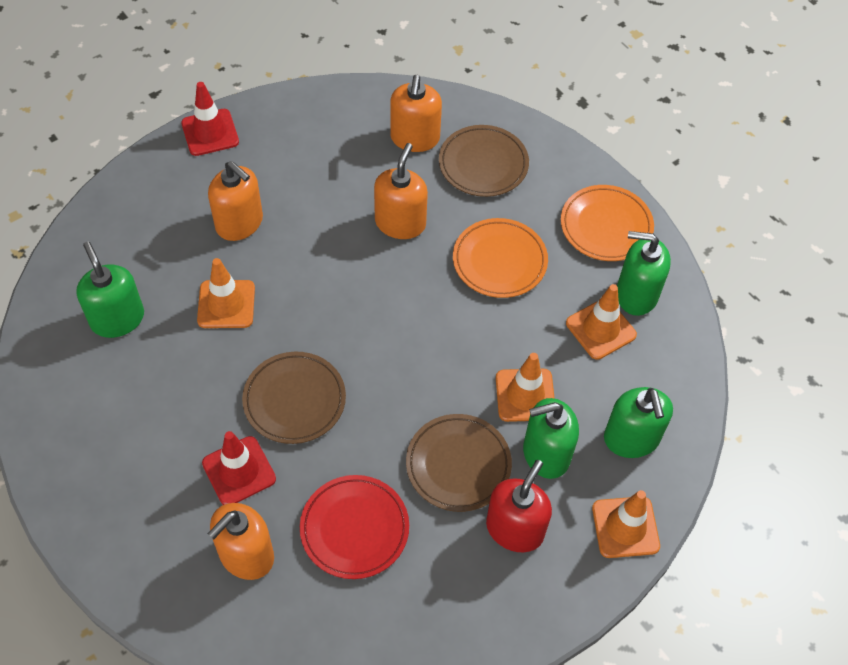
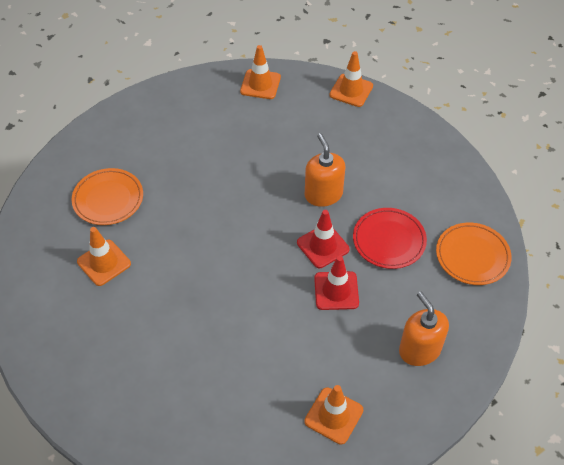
brown plate: 3 -> 0
green soap dispenser: 4 -> 0
orange soap dispenser: 4 -> 2
red soap dispenser: 1 -> 0

